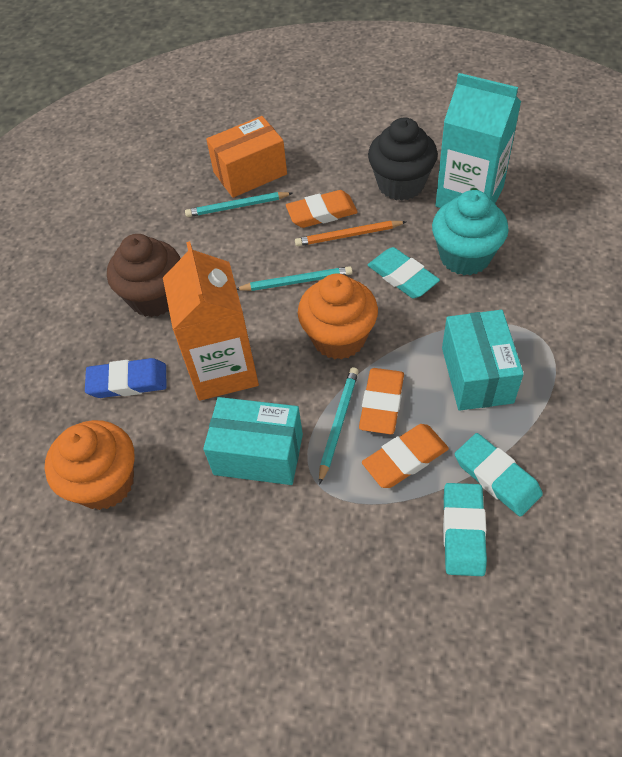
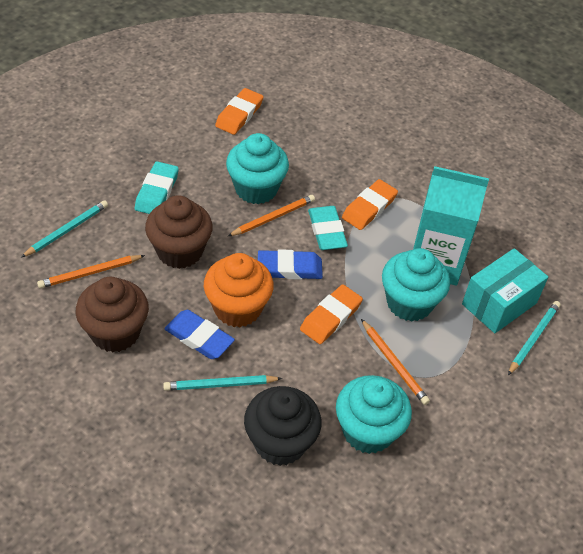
blue eraser: 1 -> 2
brown cupcake: 1 -> 2
orange box: 1 -> 0
orange carton: 1 -> 0
orange cupcake: 2 -> 1
orange pencil: 1 -> 3
turquoise box: 2 -> 1
turquoise cupcake: 1 -> 3
turquoise eraser: 3 -> 2

